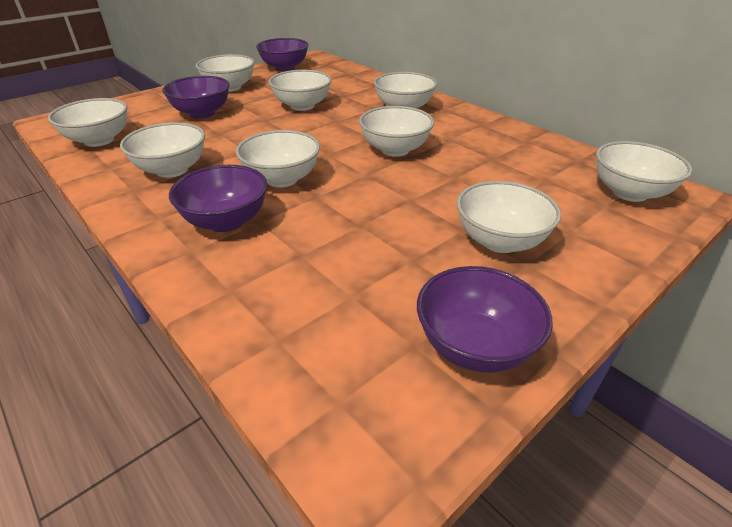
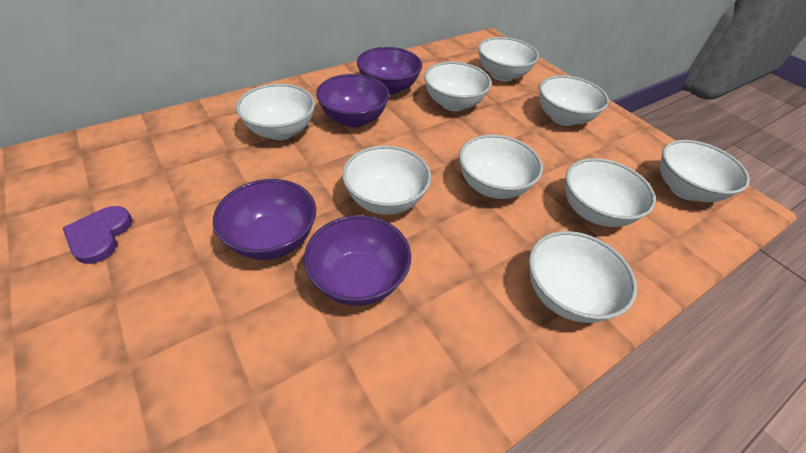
purple heart: 0 -> 1

